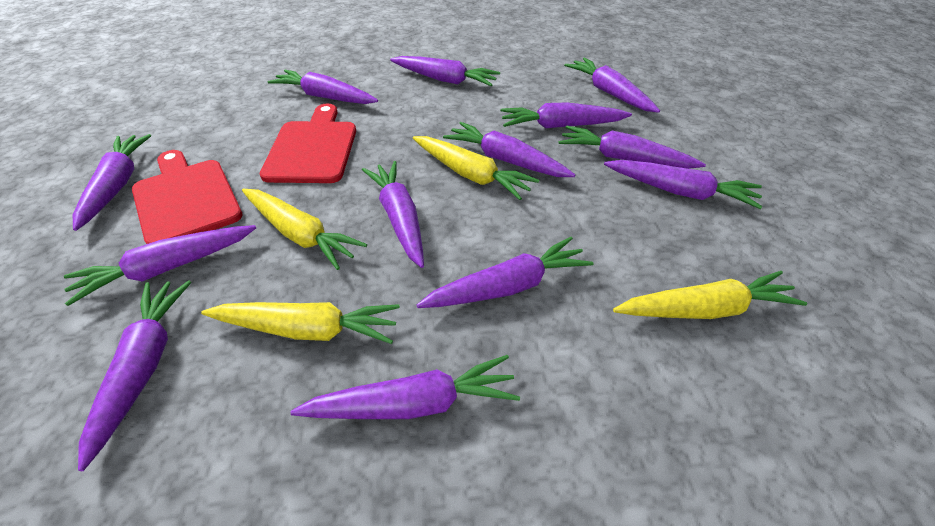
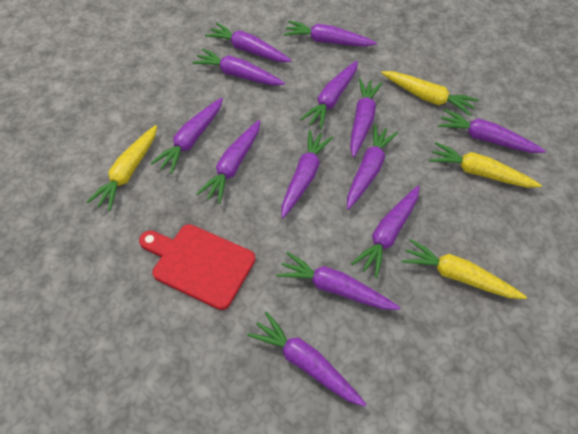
red cutting board: 2 -> 1

